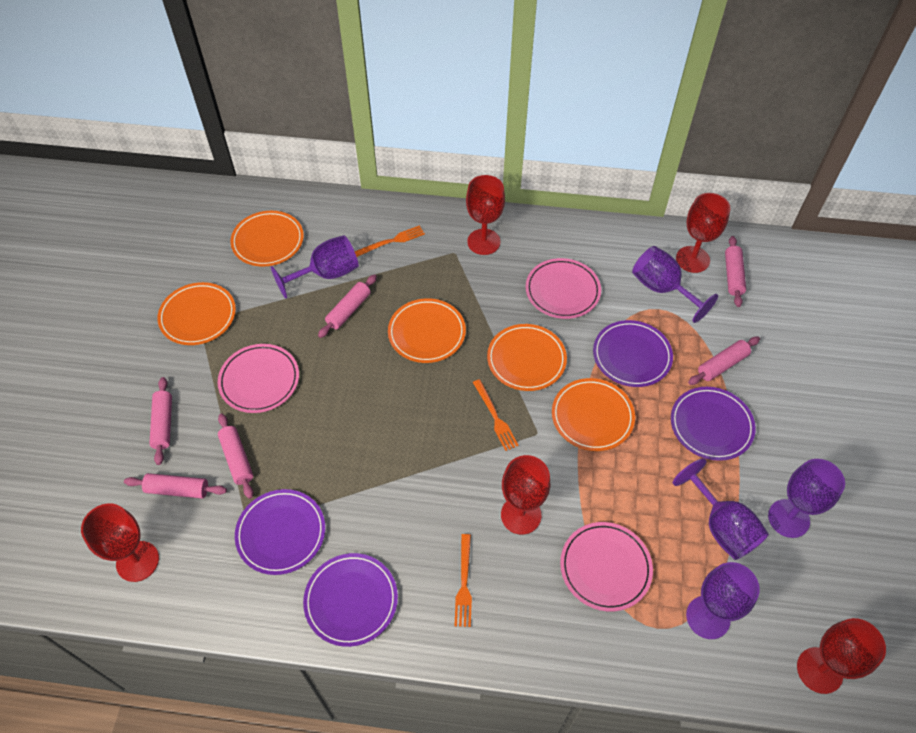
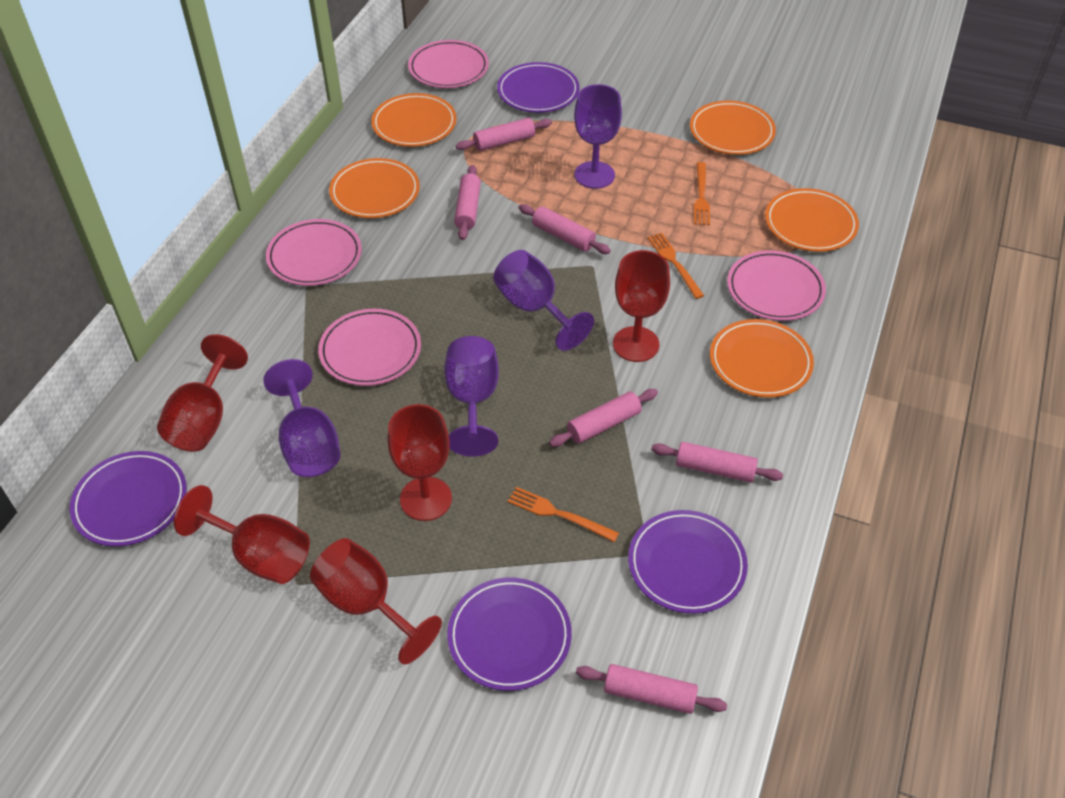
pink plate: 3 -> 4
purple goblet: 5 -> 4

